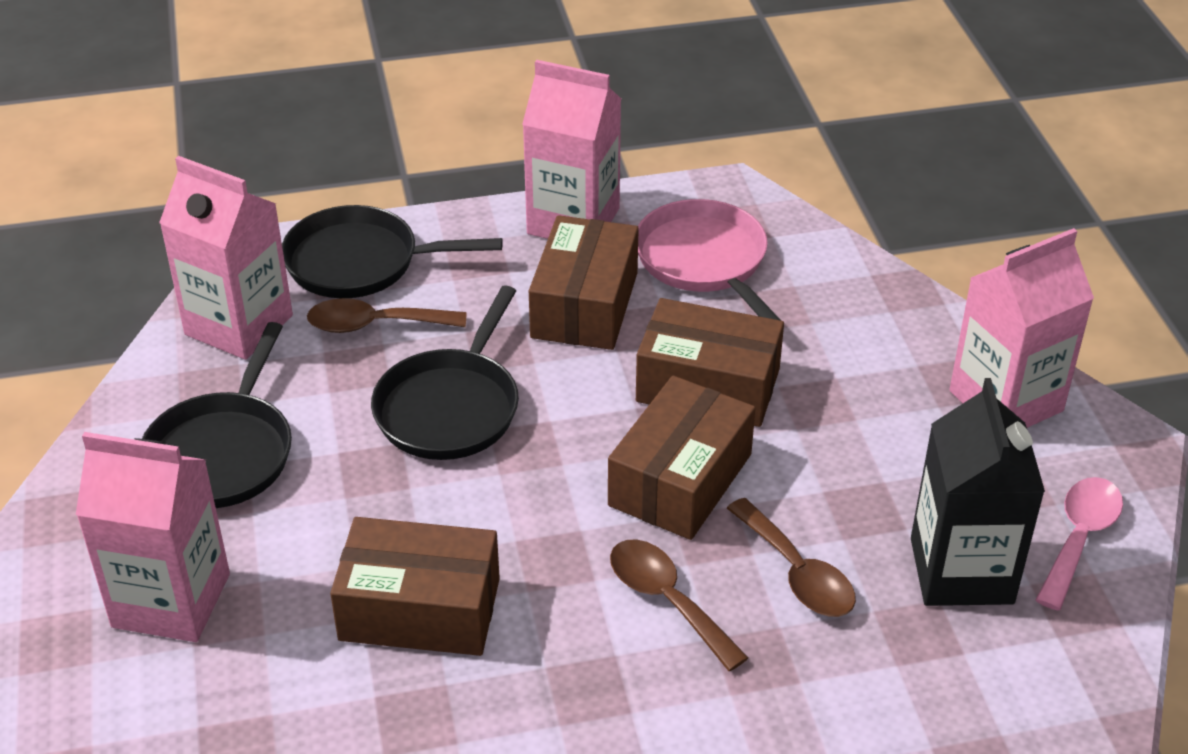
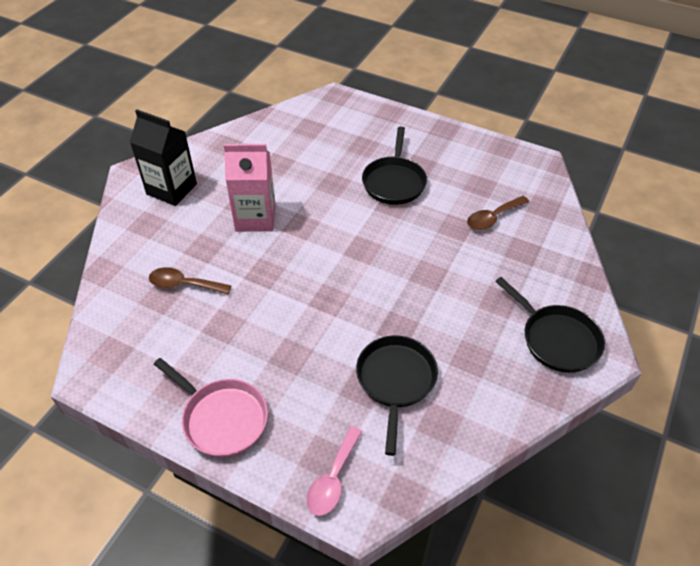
brown box: 4 -> 0
brown spoon: 3 -> 2
pink carton: 4 -> 1

